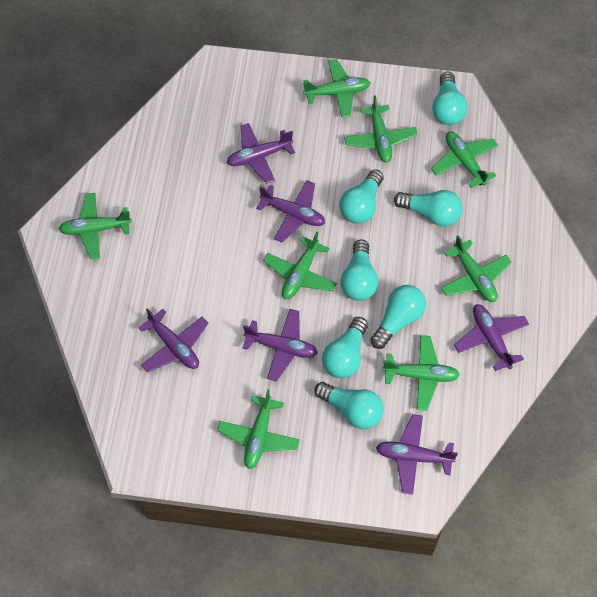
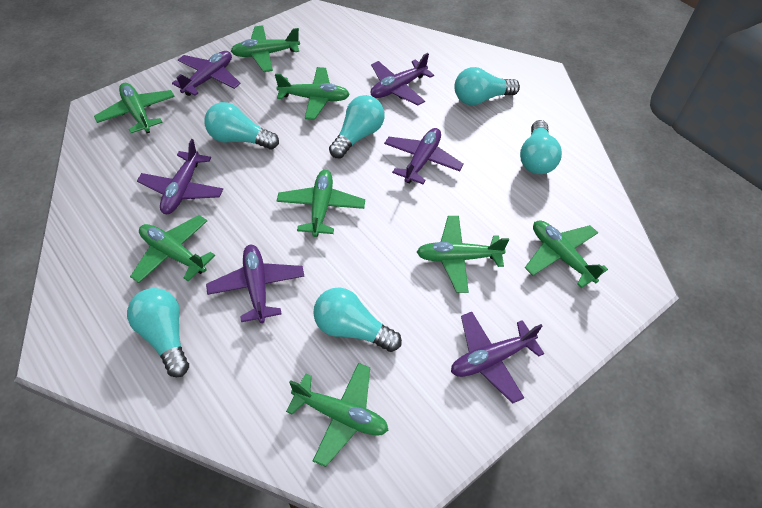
turquoise light bulb: 7 -> 6

